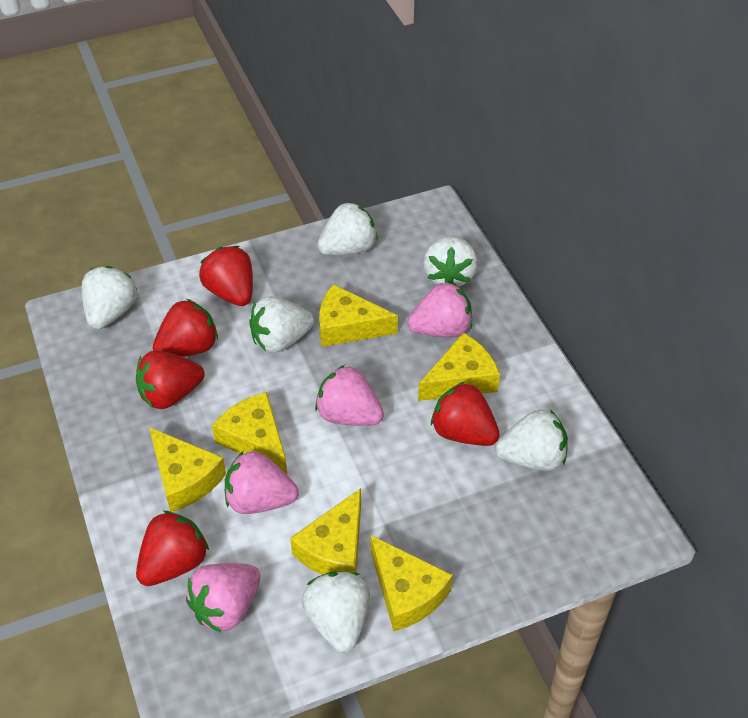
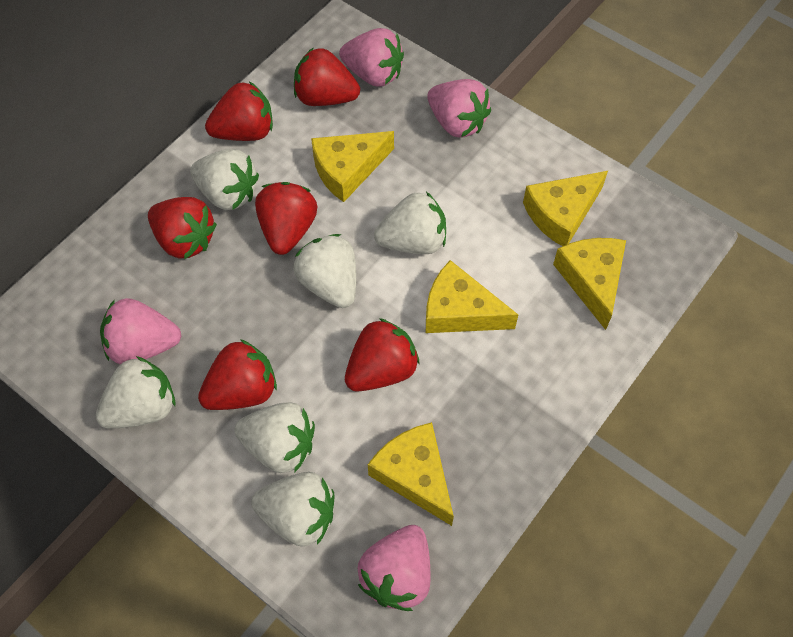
red strawberry: 5 -> 6
yellow cheese: 6 -> 5

